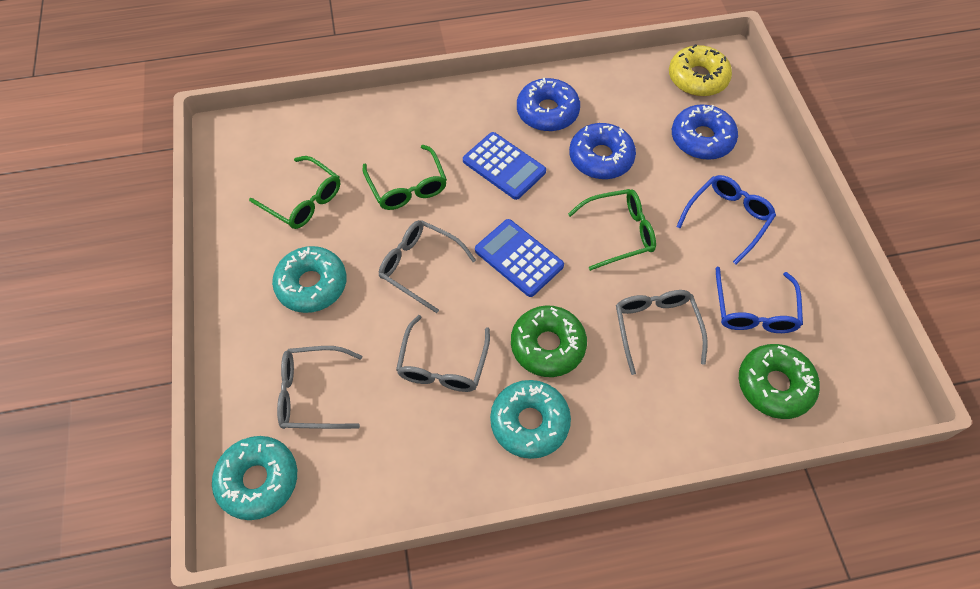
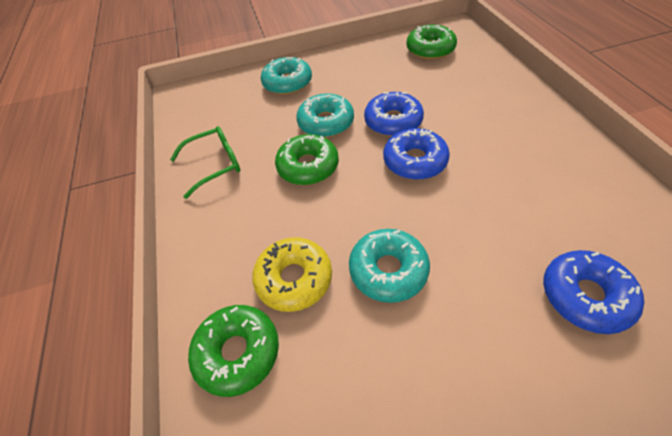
blue calculator: 2 -> 0
blue glasses: 2 -> 0
green donut: 2 -> 3
green glasses: 3 -> 1
grey glasses: 4 -> 0

